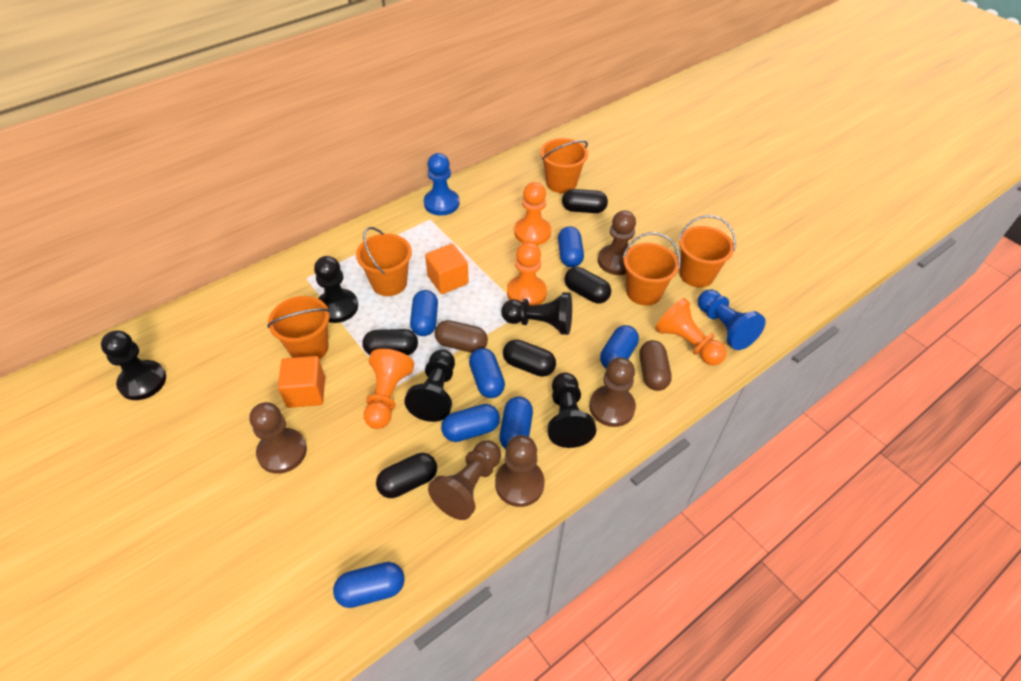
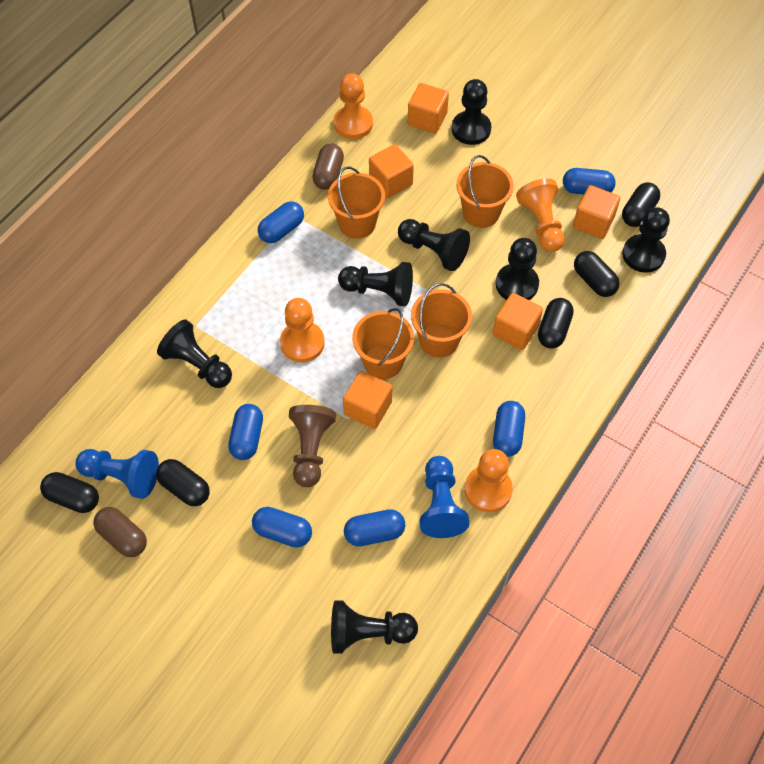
black pawn: 5 -> 7
blue capsule: 7 -> 6
brown pawn: 5 -> 1
orange bucket: 5 -> 4
orange cube: 2 -> 5

